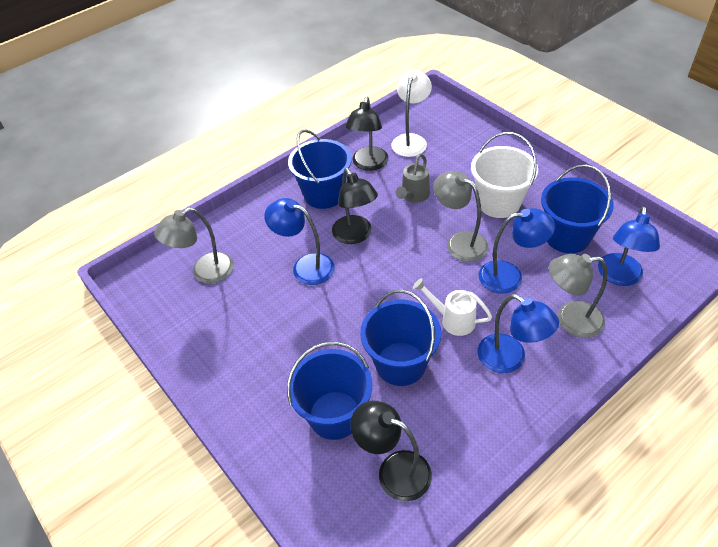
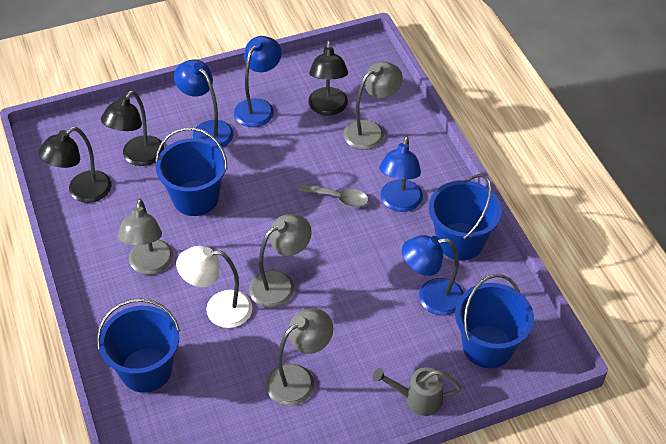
grey lamp: 3 -> 4
grey spoon: 0 -> 1
white bucket: 1 -> 0
white watering can: 1 -> 0

